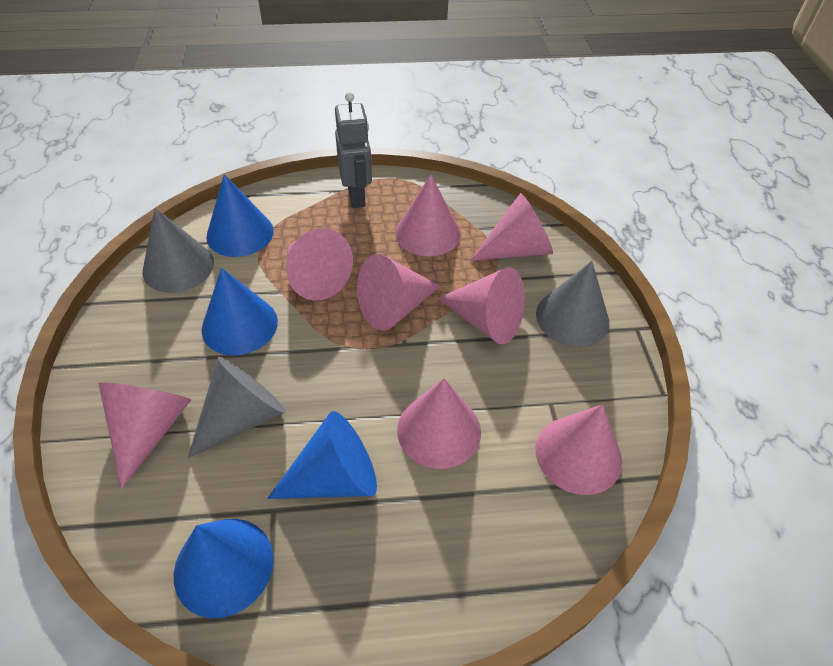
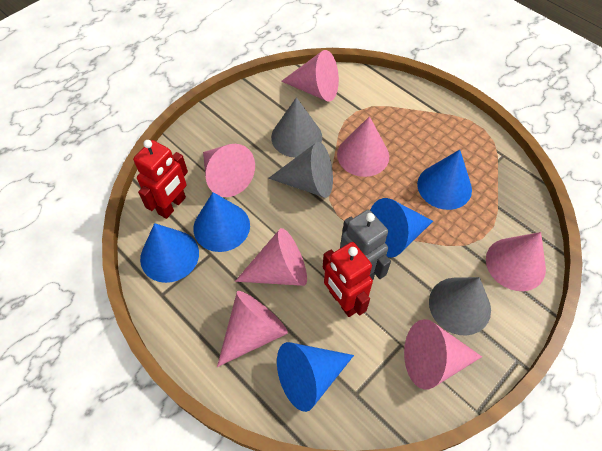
blue cone: 4 -> 5
pink cone: 8 -> 7
red robot: 0 -> 2

